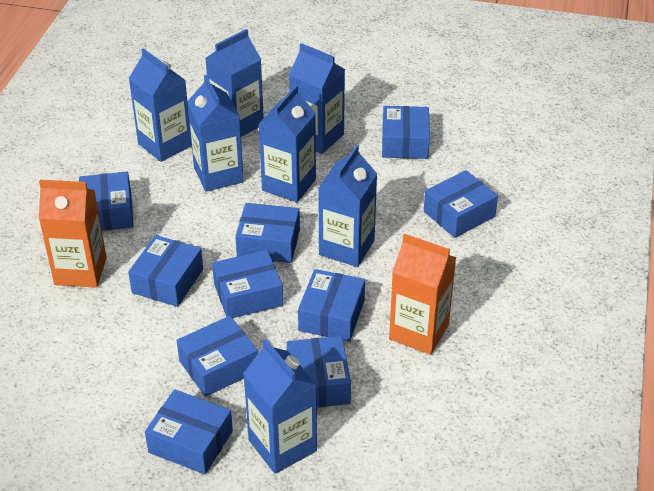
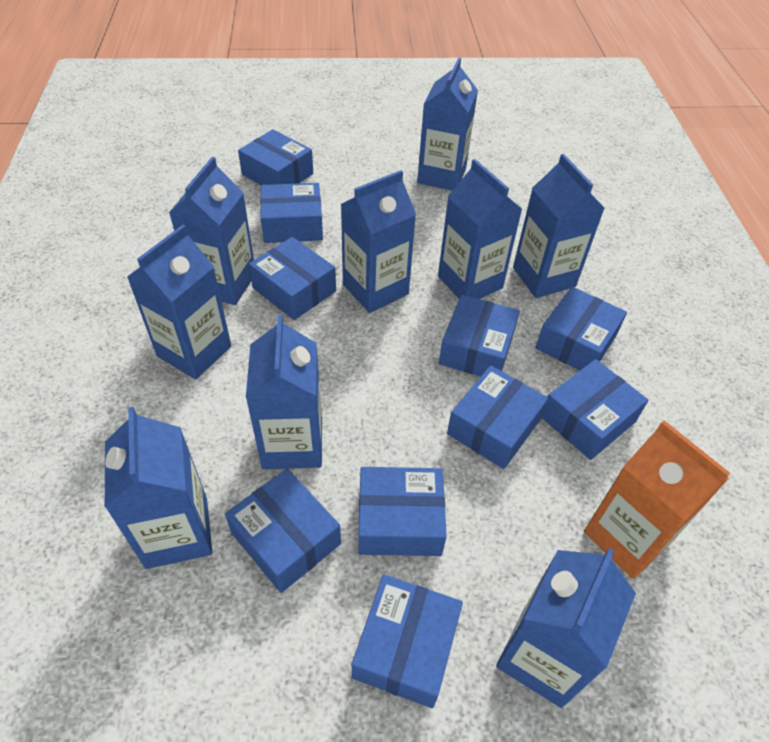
blue carton: 7 -> 9
orange carton: 2 -> 1

